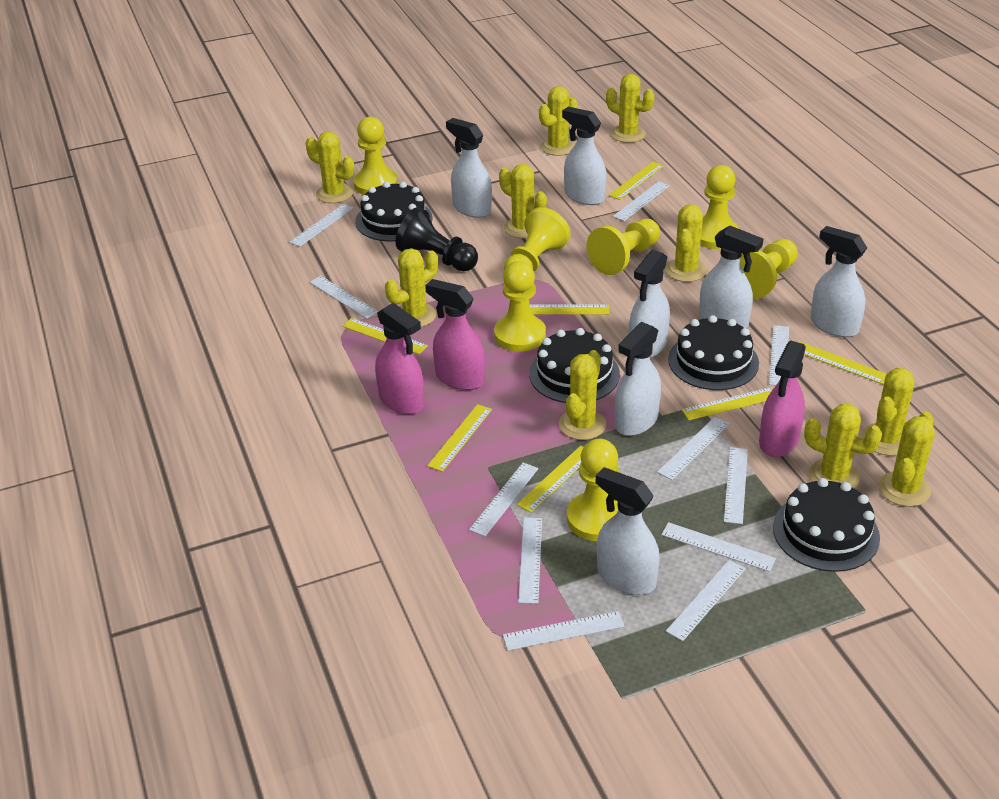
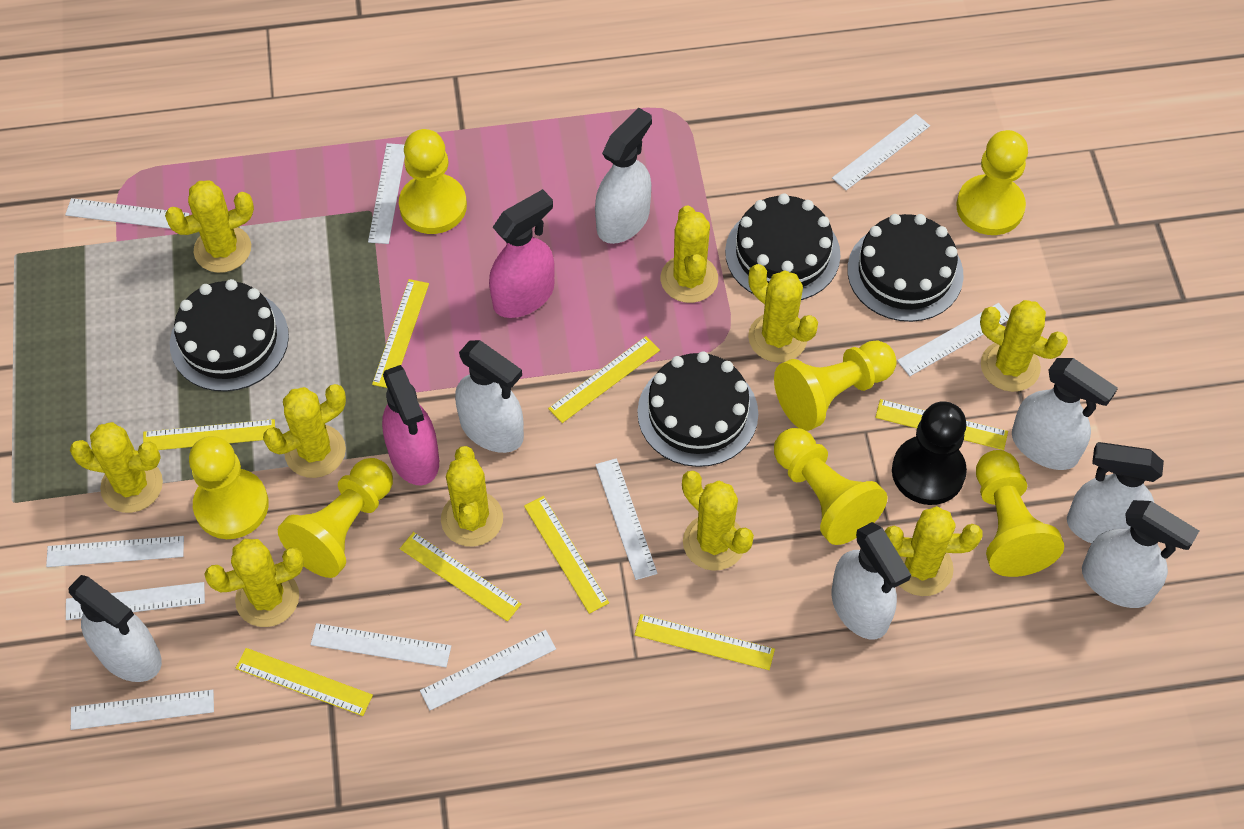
pink spray bottle: 3 -> 2
white ruler: 11 -> 10
yellow ruler: 7 -> 8

